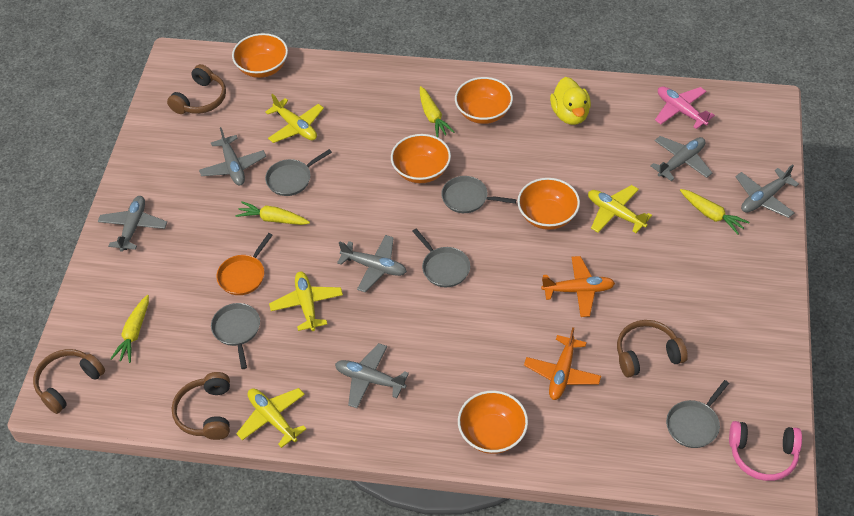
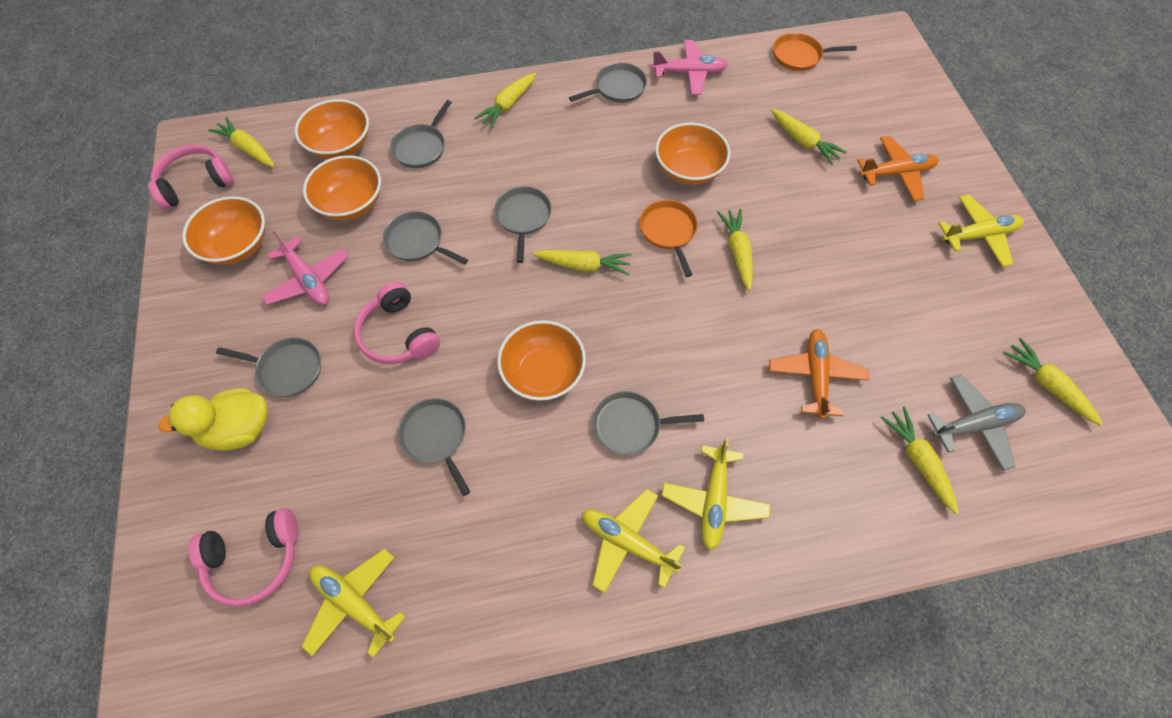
brown headphones: 4 -> 0
grey pan: 5 -> 7
grey plane: 6 -> 1
orange pan: 1 -> 2
pink headphones: 1 -> 3
pink plane: 1 -> 2
yellow carrot: 4 -> 7

